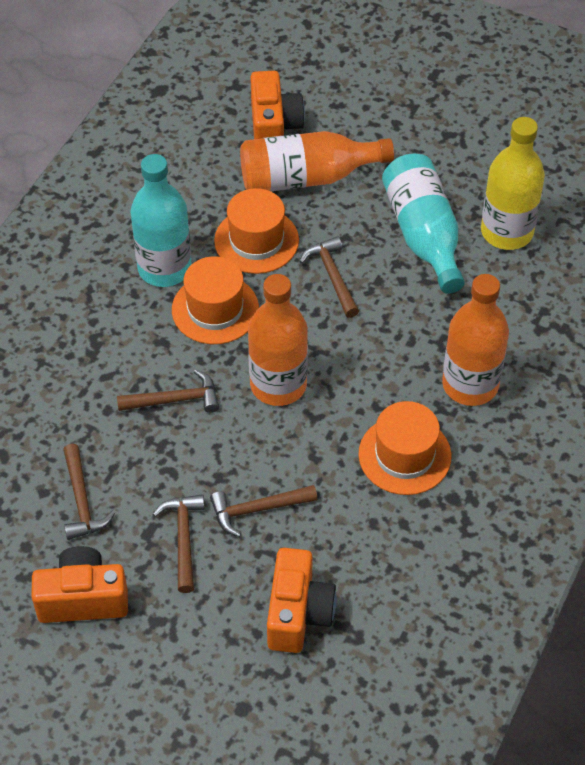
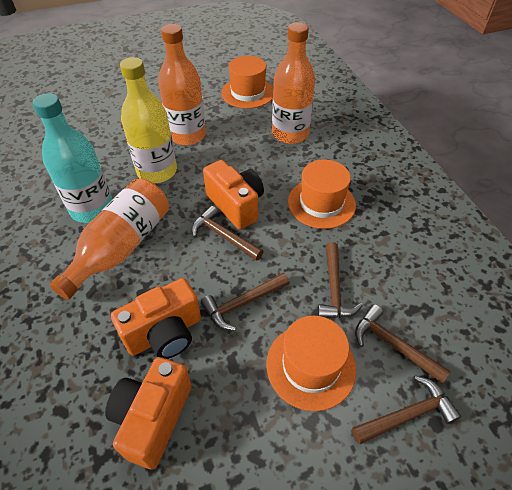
turquoise bottle: 2 -> 1

